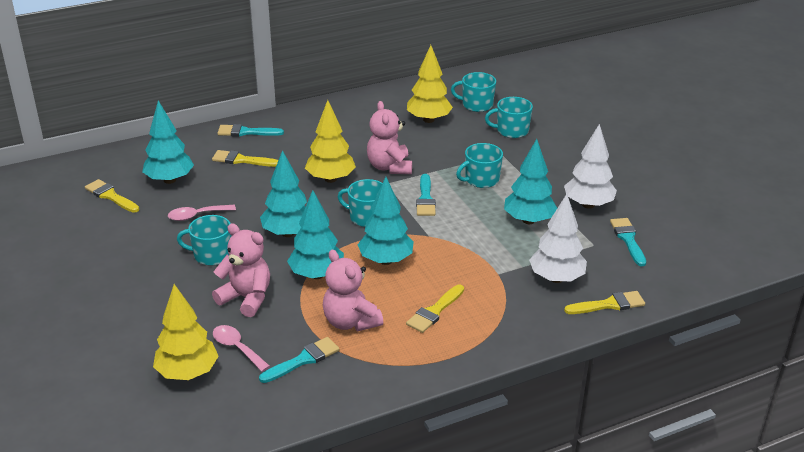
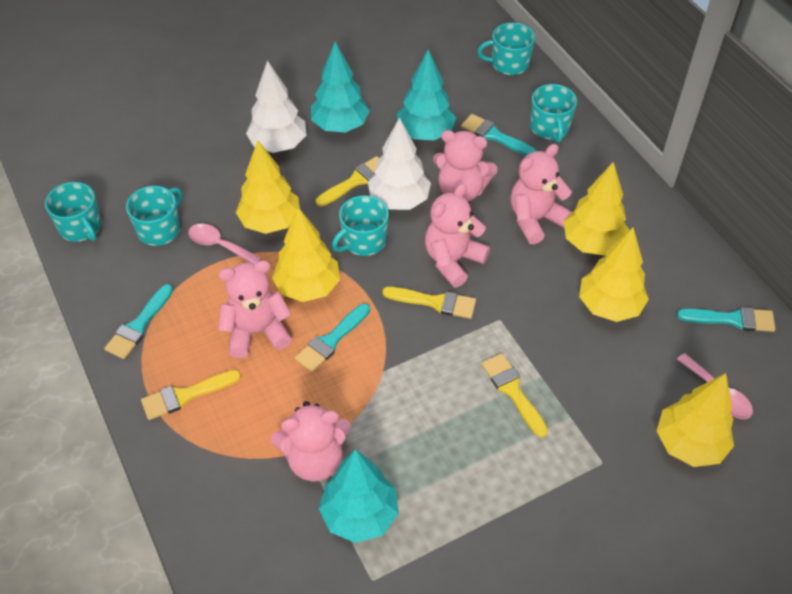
pink teddy bear: 3 -> 5
turquoise tree: 5 -> 3
yellow tree: 3 -> 5

